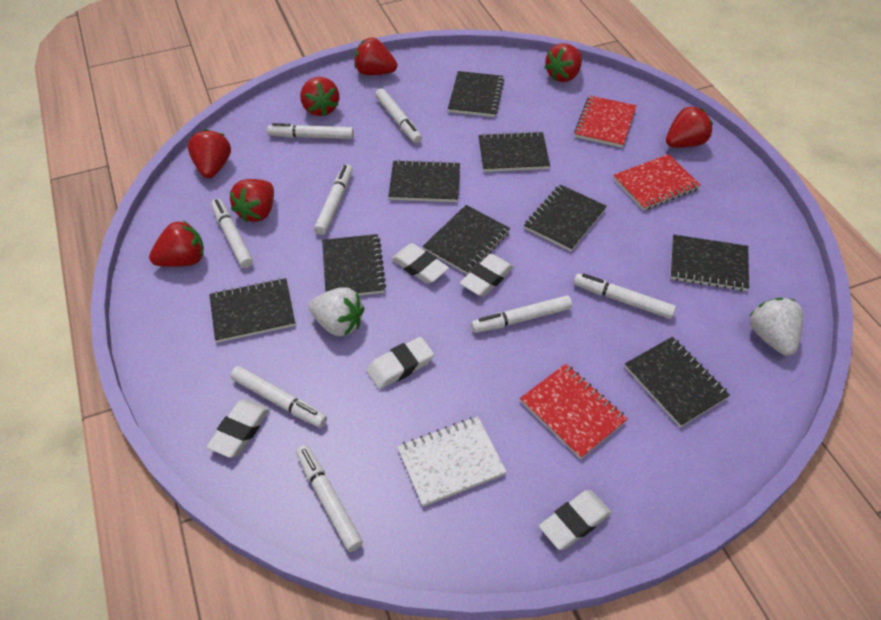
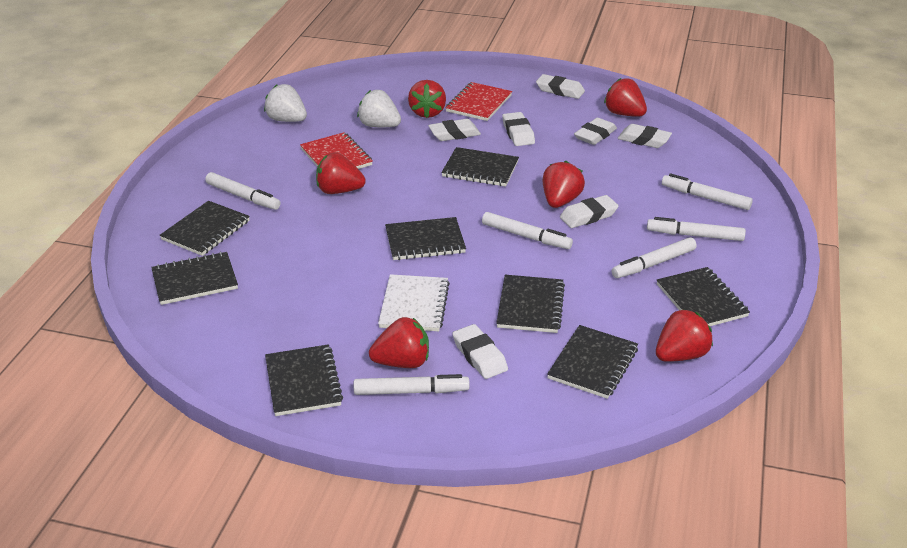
black notebook: 9 -> 8
red notebook: 3 -> 2
red strawberry: 7 -> 6
white eraser: 5 -> 7
white marker: 8 -> 6

